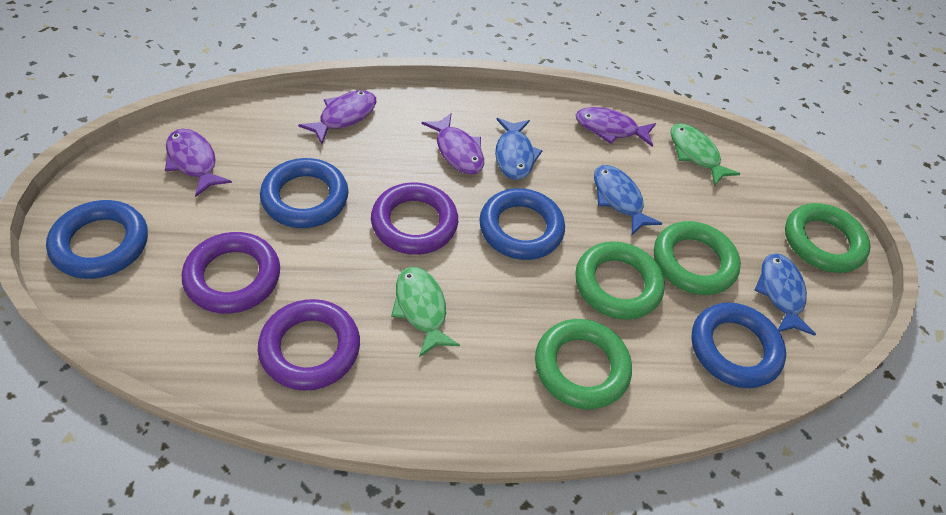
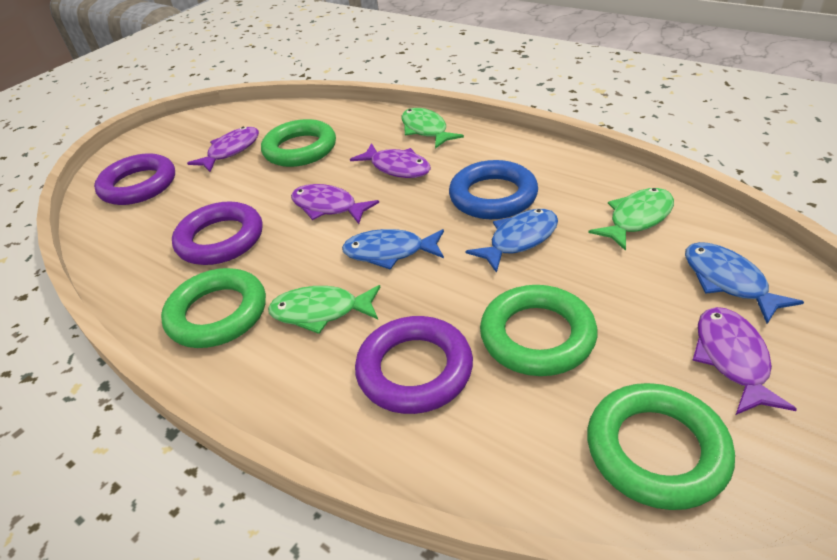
blue ring: 4 -> 1
green fish: 2 -> 3

